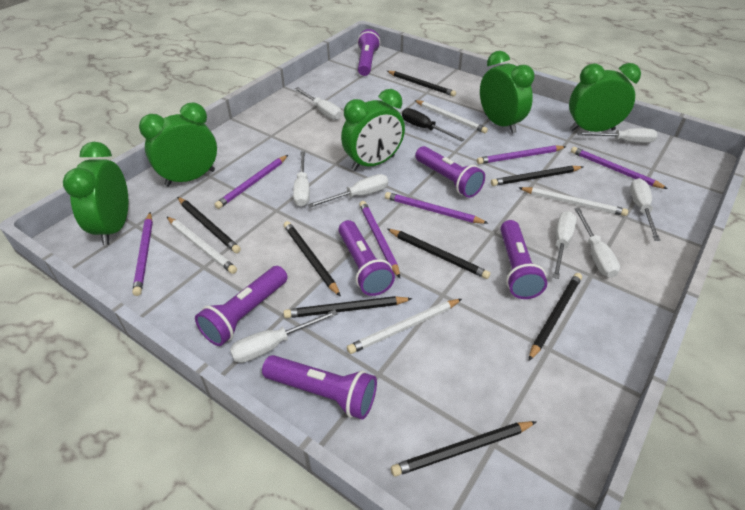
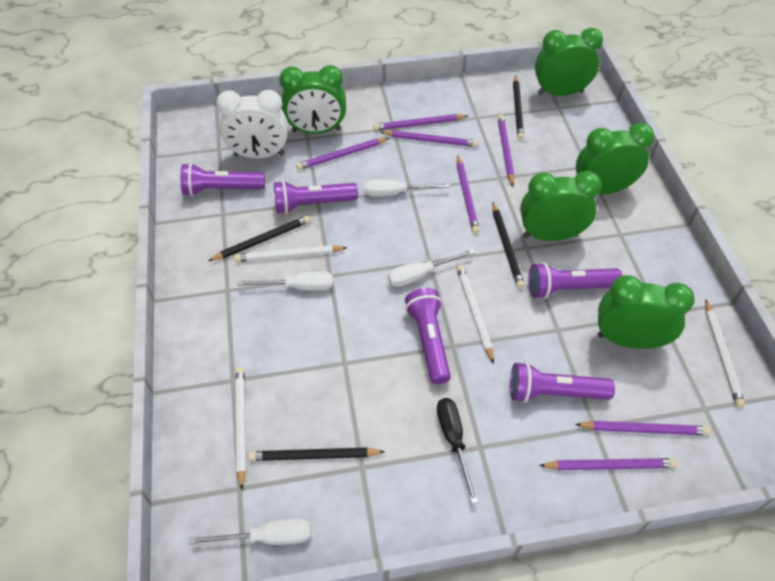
black pencil: 8 -> 4
purple flashlight: 6 -> 5
purple pencil: 6 -> 7
white clock: 0 -> 1
white screwdriver: 8 -> 4

